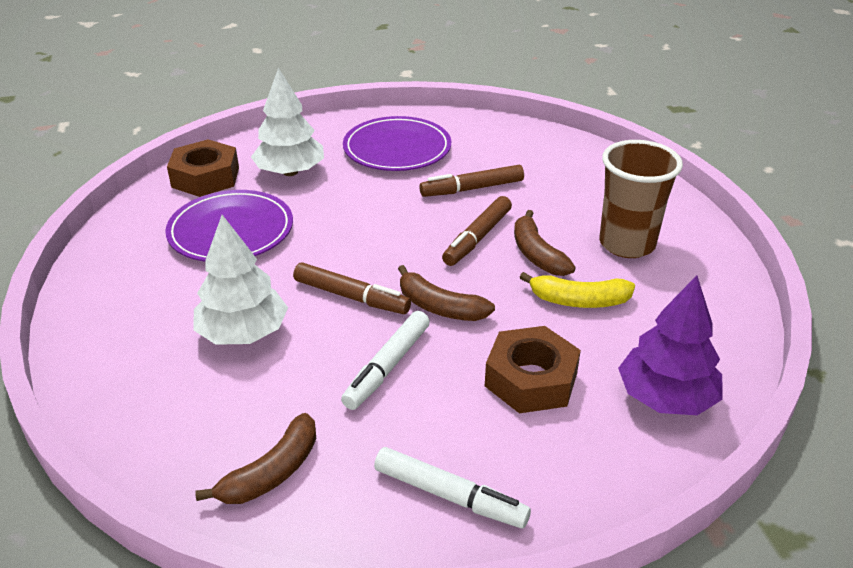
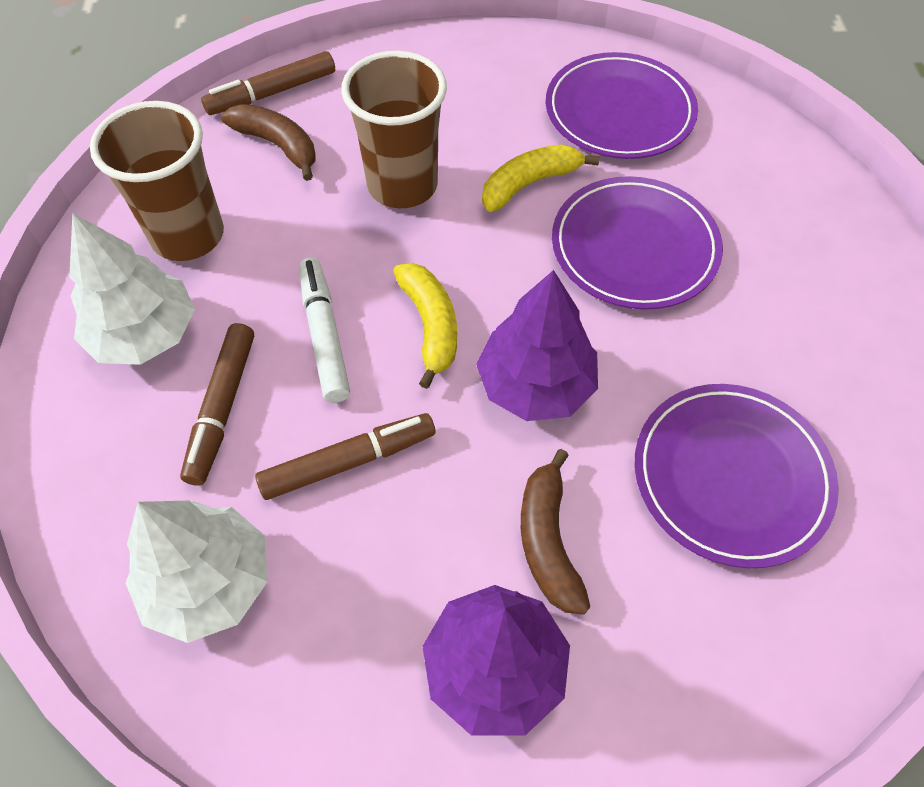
brown banana: 3 -> 2
brown cup: 1 -> 2
brown nut: 2 -> 0
purple plate: 2 -> 3
purple tree: 1 -> 2
white marker: 2 -> 1
yellow banana: 1 -> 2

